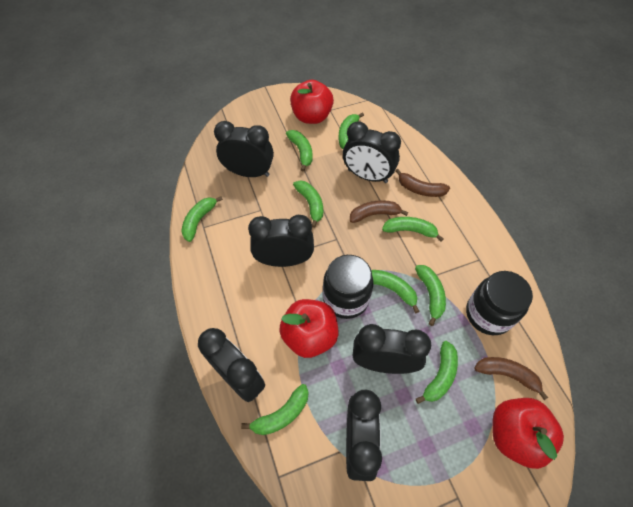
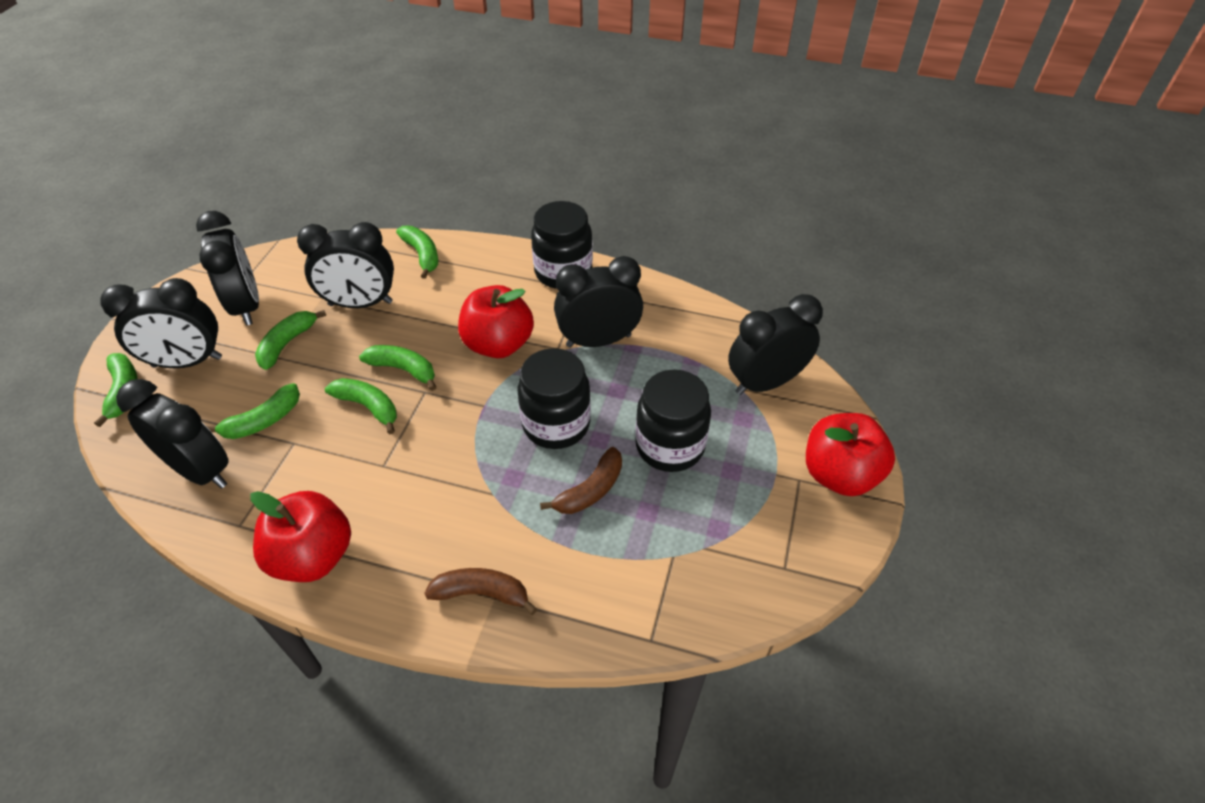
black jar: 2 -> 3
brown banana: 3 -> 2
green banana: 9 -> 6

